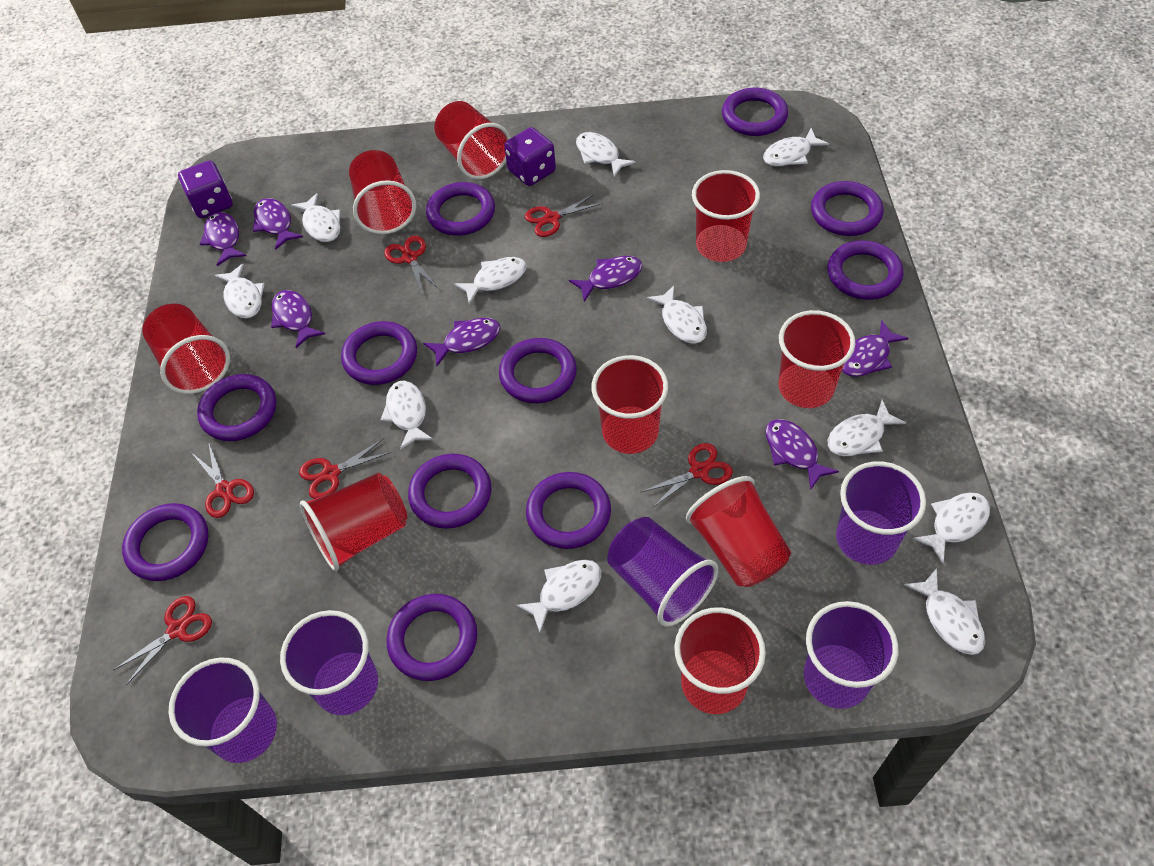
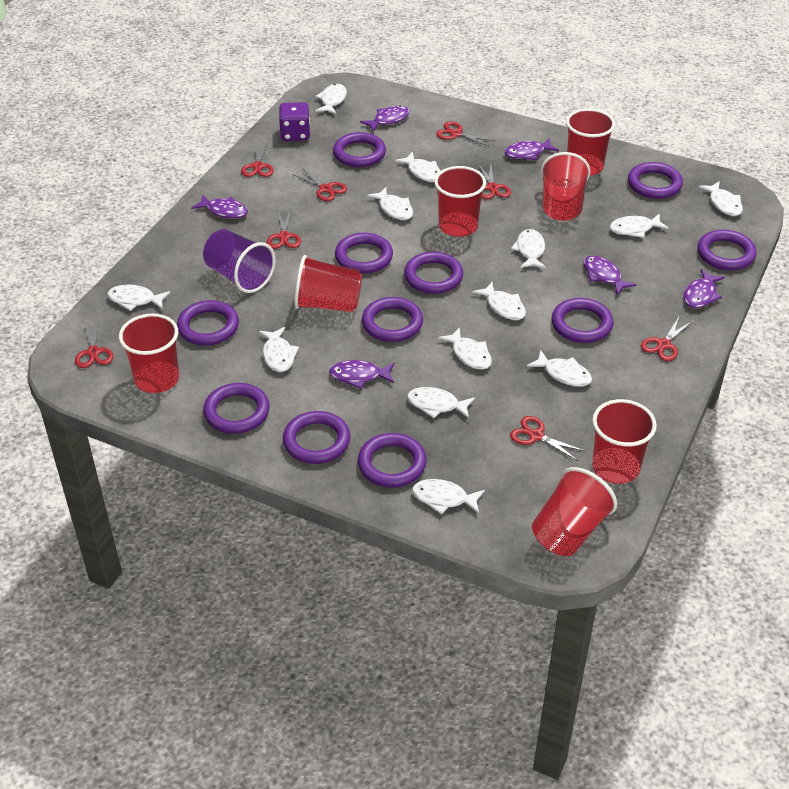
purple cup: 5 -> 1
purple dice: 2 -> 1
purple fish: 7 -> 6
red cup: 9 -> 7
red scissors: 6 -> 8
white fish: 11 -> 13

